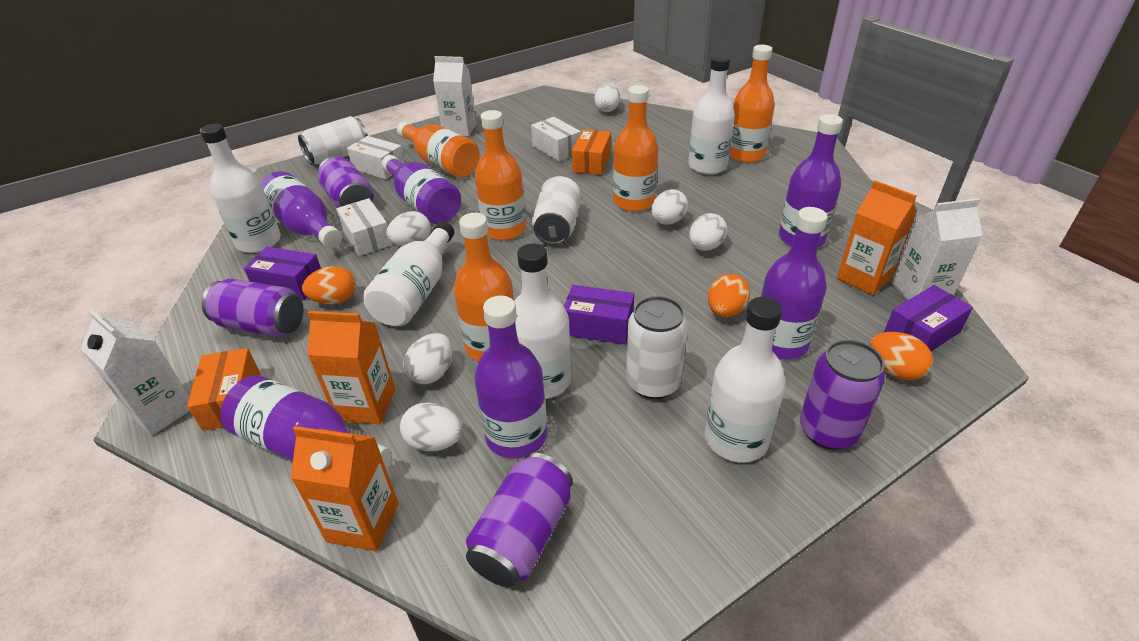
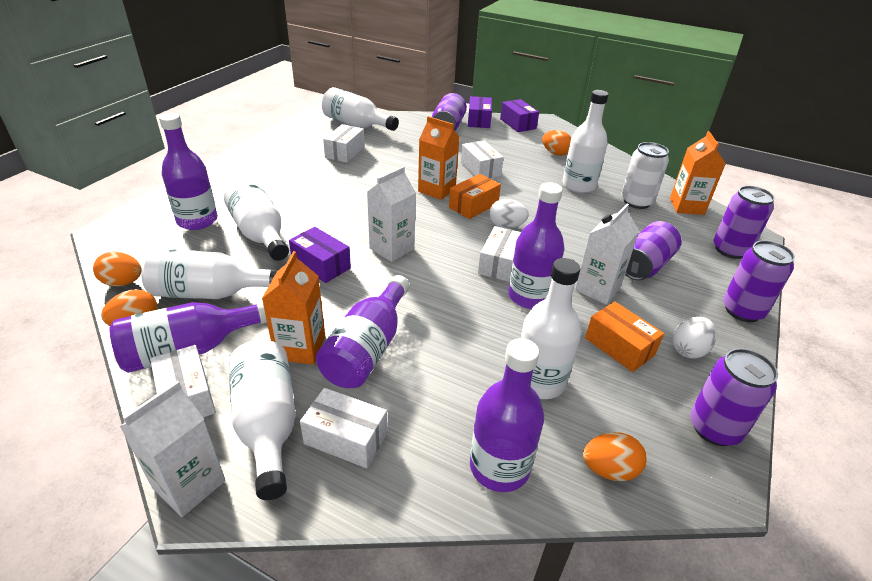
orange bottle: 5 -> 0
orange egg: 3 -> 4
purple bottle: 6 -> 5
purple can: 4 -> 5
white bottle: 5 -> 6
white box: 3 -> 5
white can: 3 -> 1
white egg: 6 -> 2

